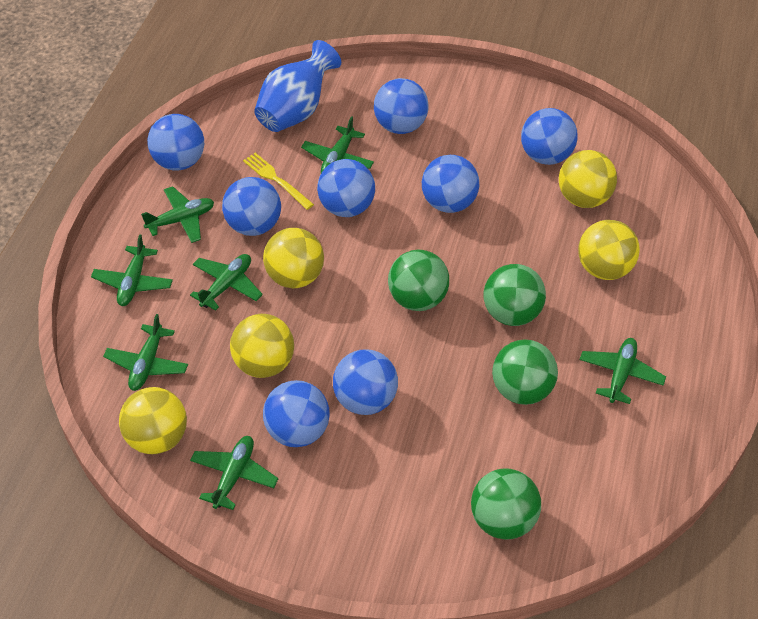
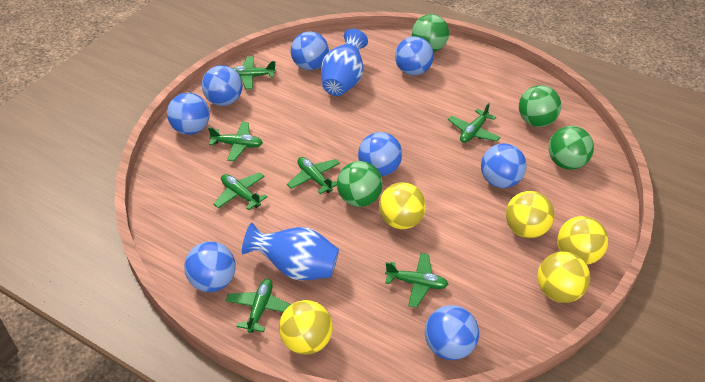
blue vase: 1 -> 2
yellow fork: 1 -> 0

